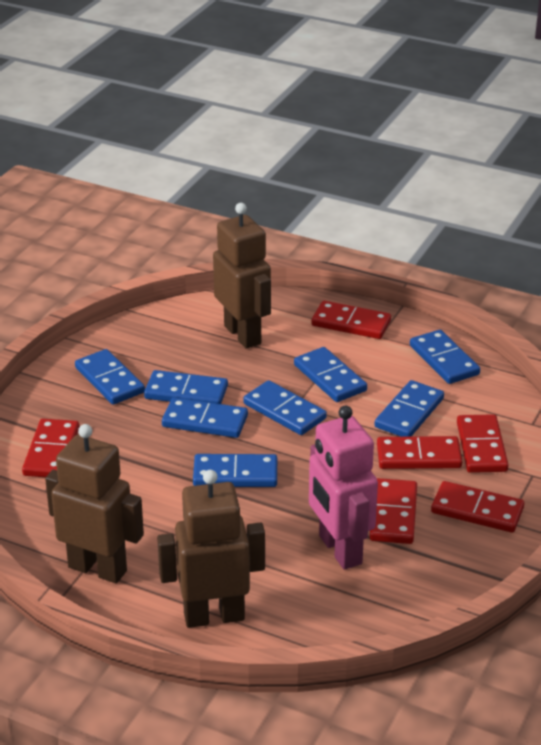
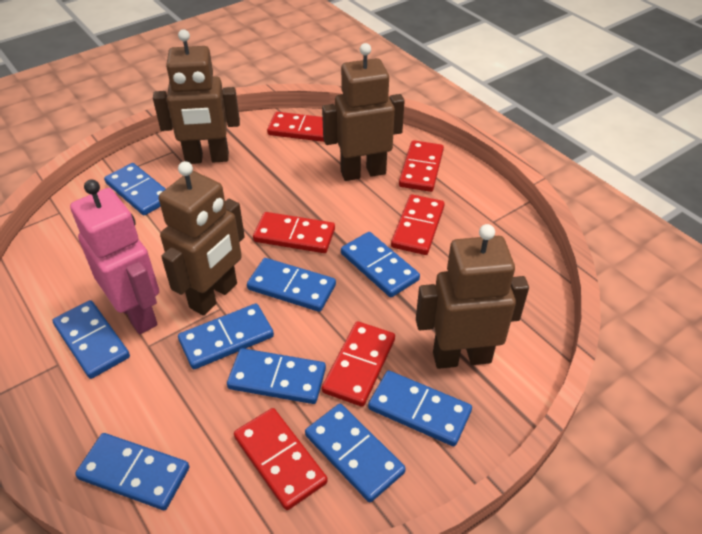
blue domino: 8 -> 9
brown robot: 3 -> 4

